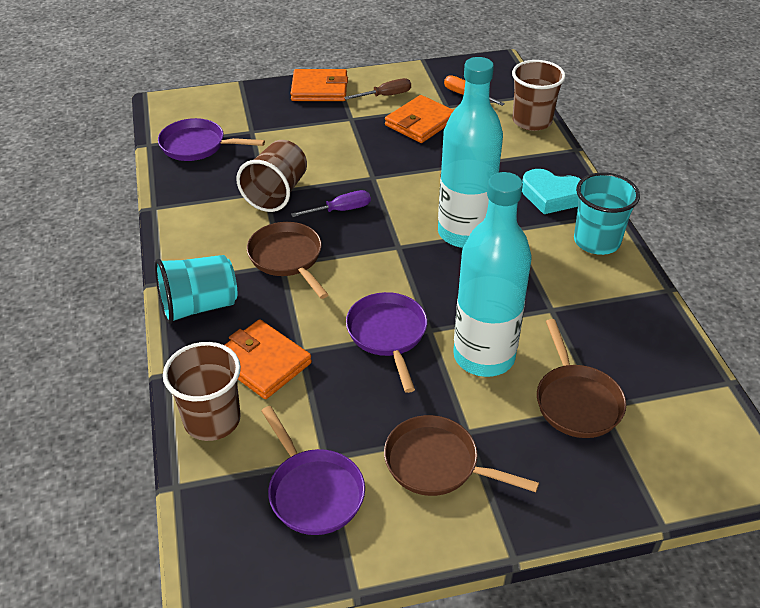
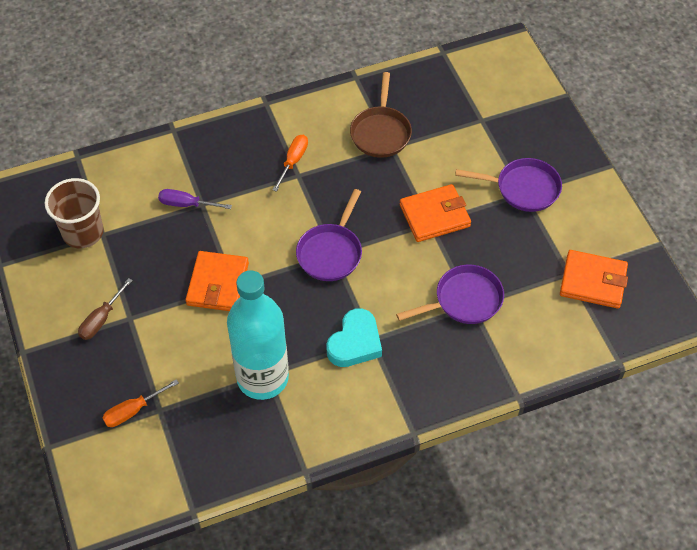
brown cup: 3 -> 1
brown pan: 3 -> 1
orange screwdriver: 1 -> 2
turquoise bottle: 2 -> 1
turquoise cup: 2 -> 0

